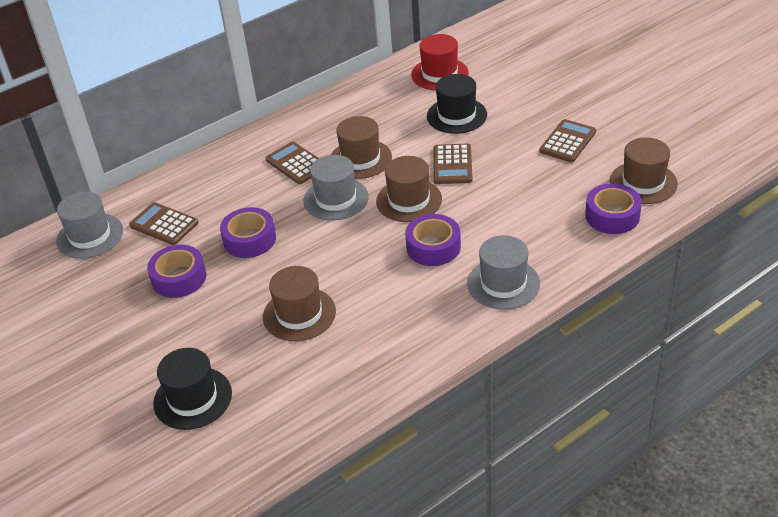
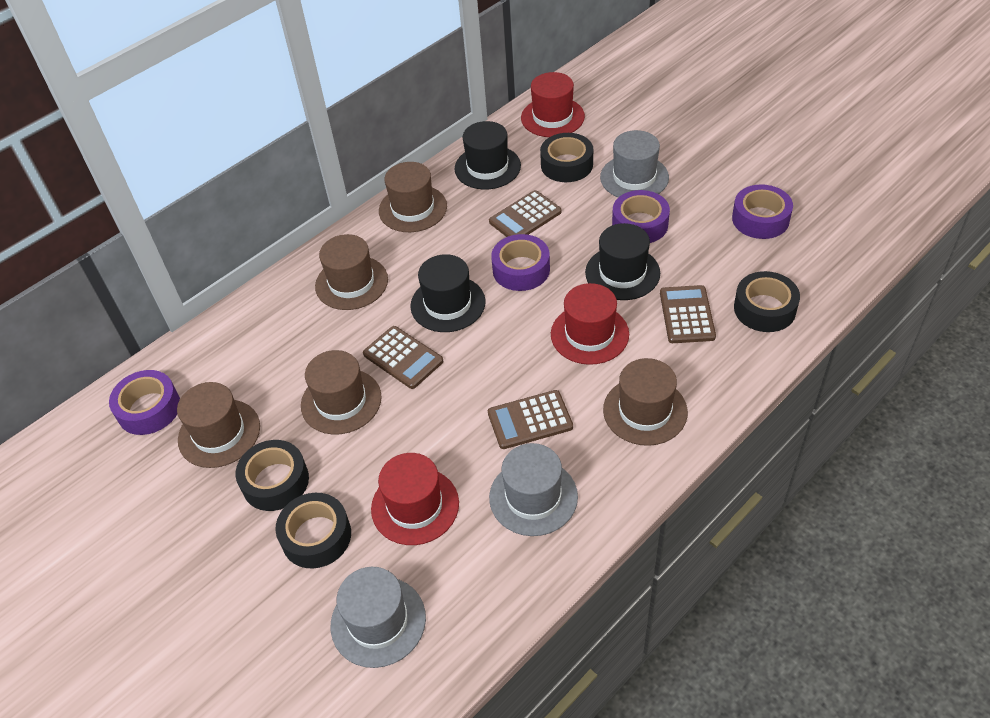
black hat: 2 -> 3
black tape: 0 -> 4
brown hat: 4 -> 5
red hat: 1 -> 3

